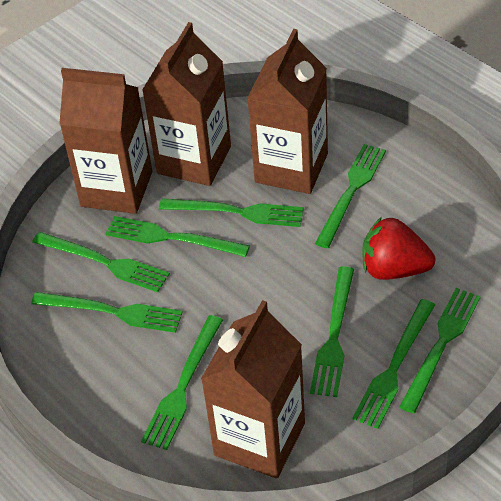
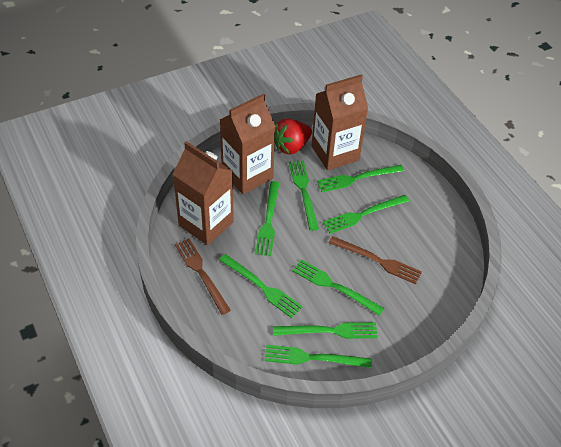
brown carton: 4 -> 3
brown fork: 0 -> 2
green fork: 9 -> 8

